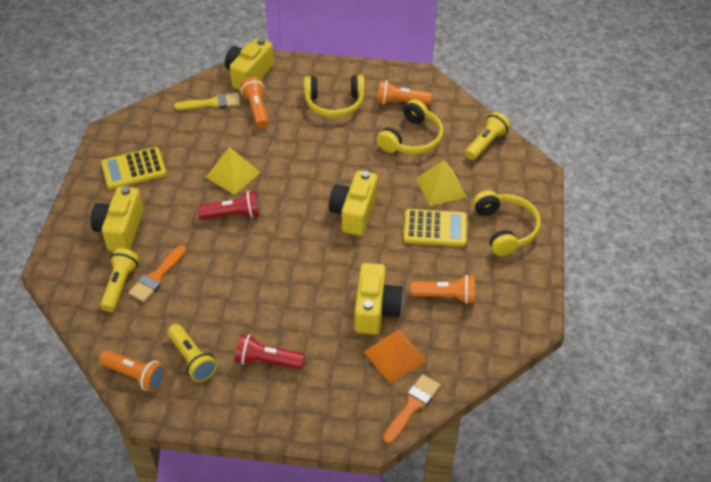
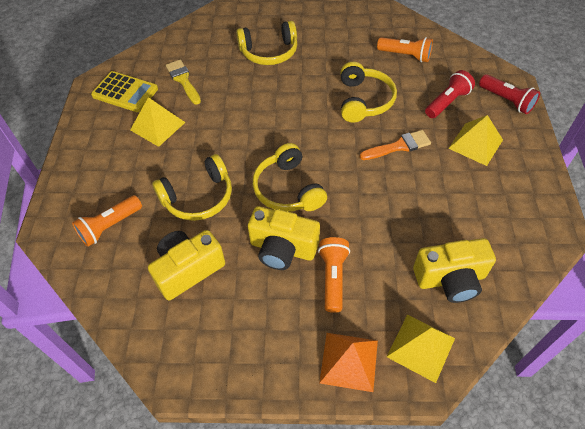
orange brush: 2 -> 1
orange flashlight: 4 -> 3
yellow calculator: 2 -> 1
yellow camera: 4 -> 3
yellow flashlight: 3 -> 0
yellow headphones: 3 -> 4
yellow pyramid: 2 -> 3

